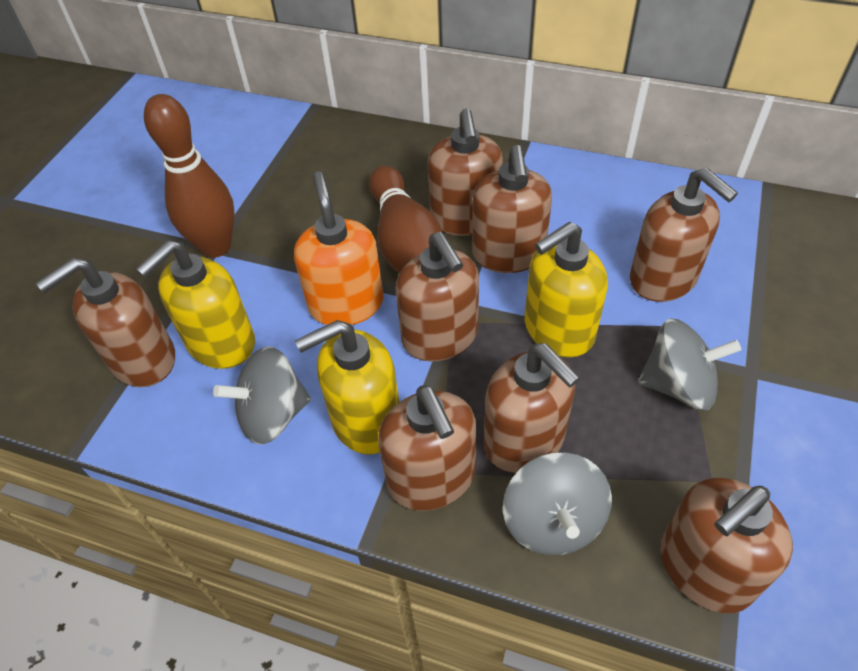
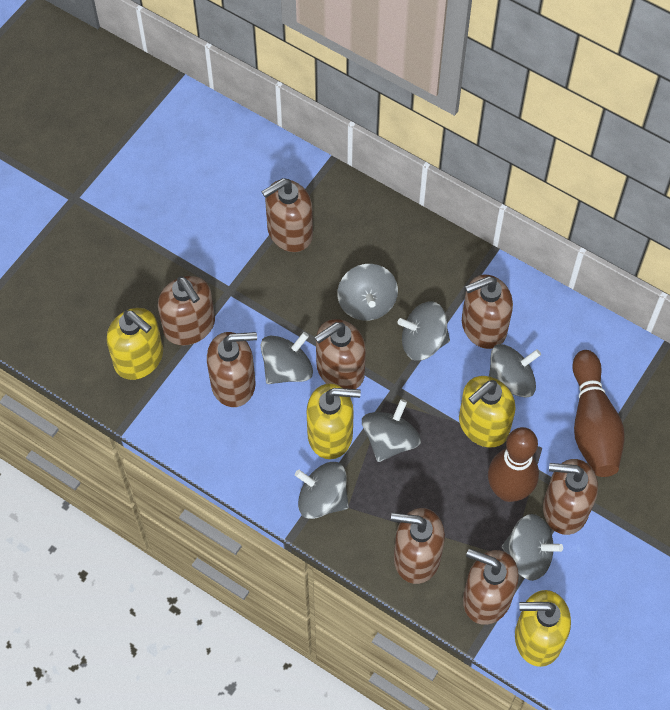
grey spinning top: 3 -> 7
orange soap dispenser: 1 -> 0
yellow soap dispenser: 3 -> 4

